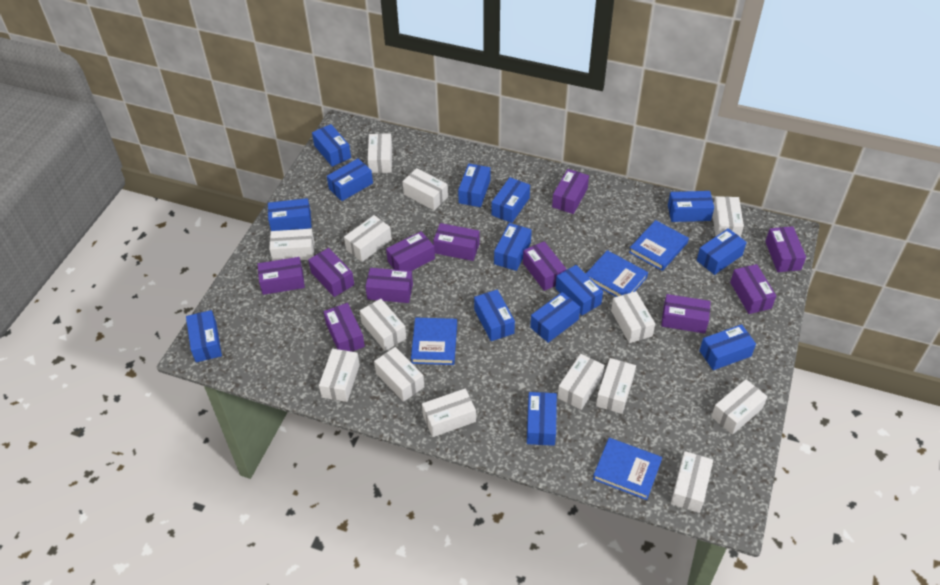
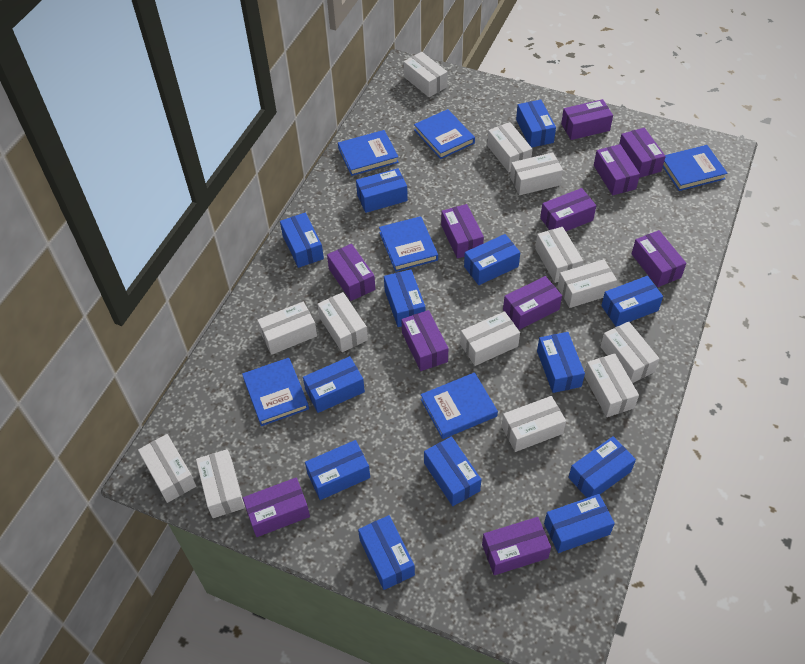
blue book: 4 -> 6
blue box: 14 -> 13
white box: 14 -> 13

